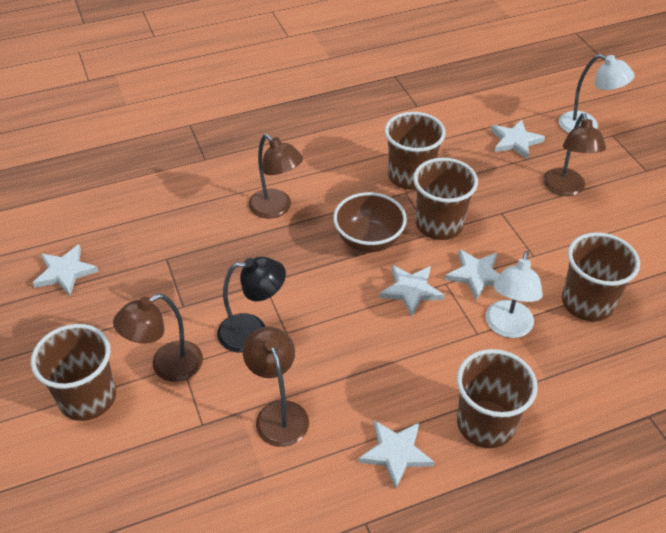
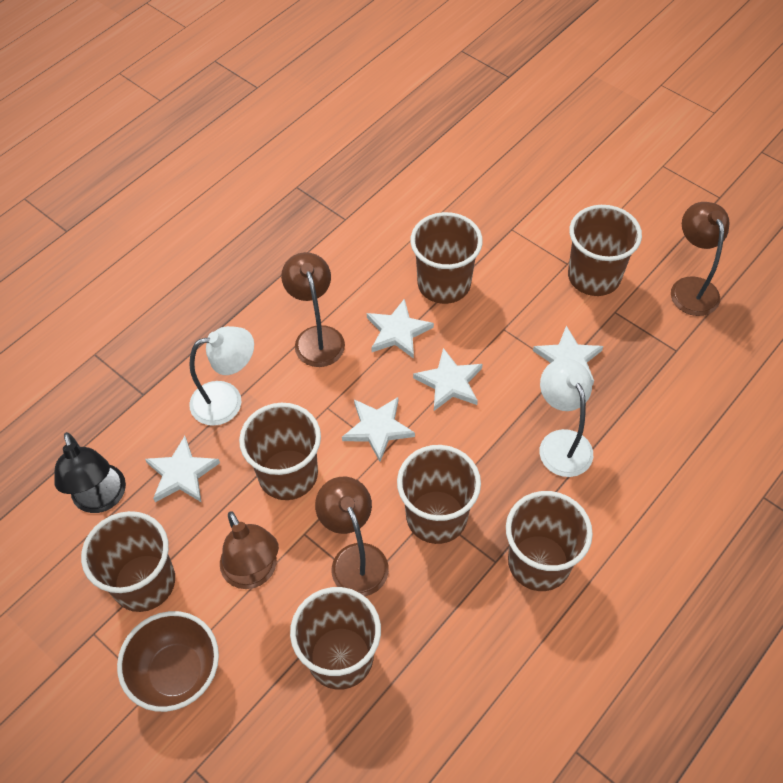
brown cup: 5 -> 7

